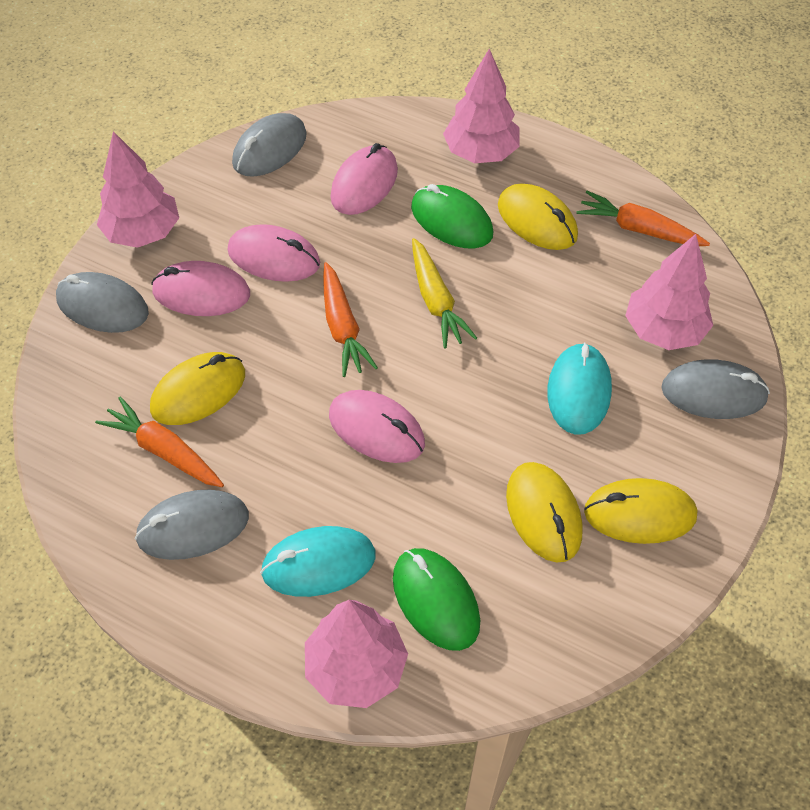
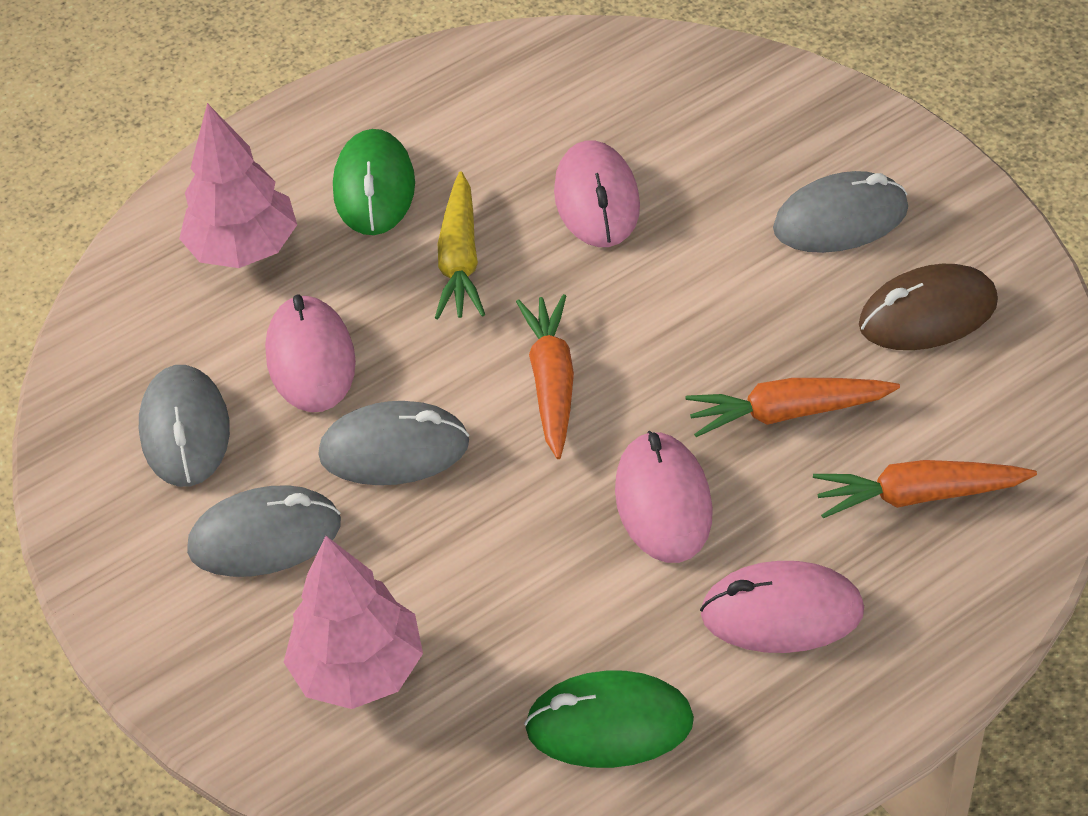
brown mouse: 0 -> 1
pink tree: 4 -> 2
turquoise mouse: 2 -> 0
yellow mouse: 4 -> 0

